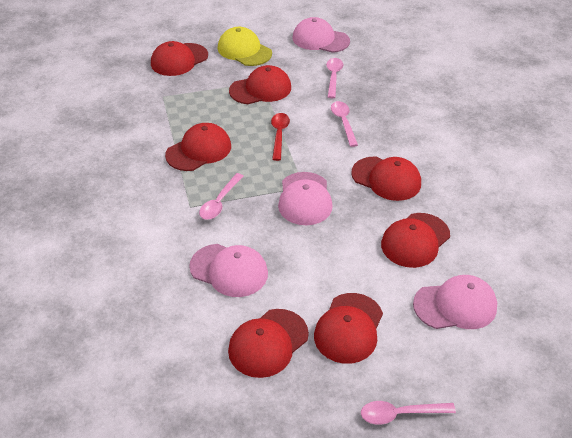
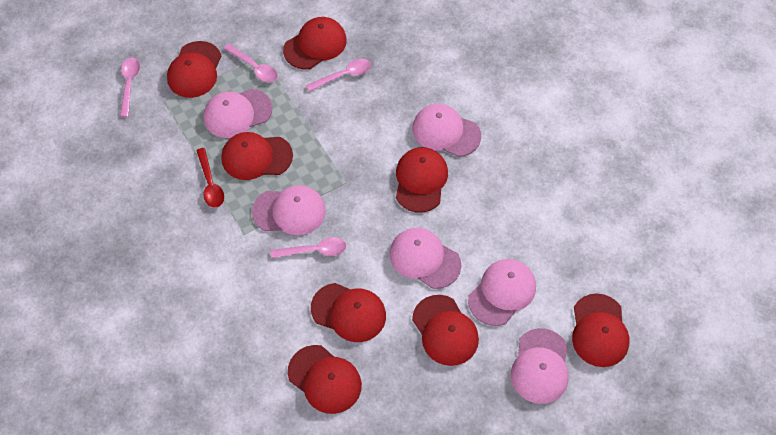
pink cap: 4 -> 6
red cap: 7 -> 8
yellow cap: 1 -> 0

